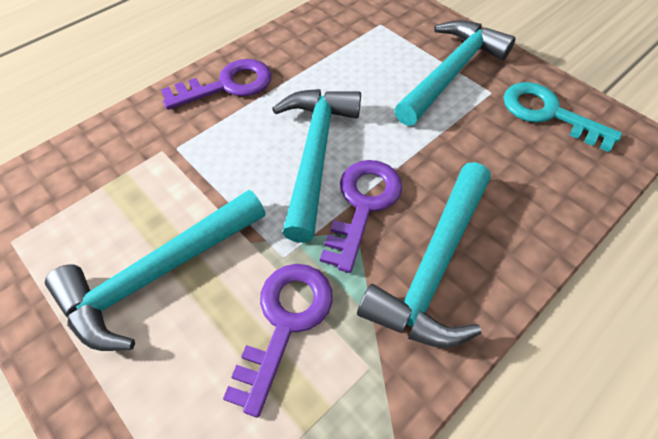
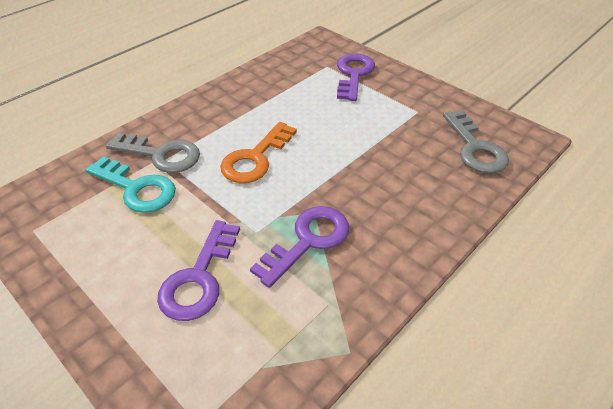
grey key: 0 -> 2
orange key: 0 -> 1
turquoise hammer: 4 -> 0

